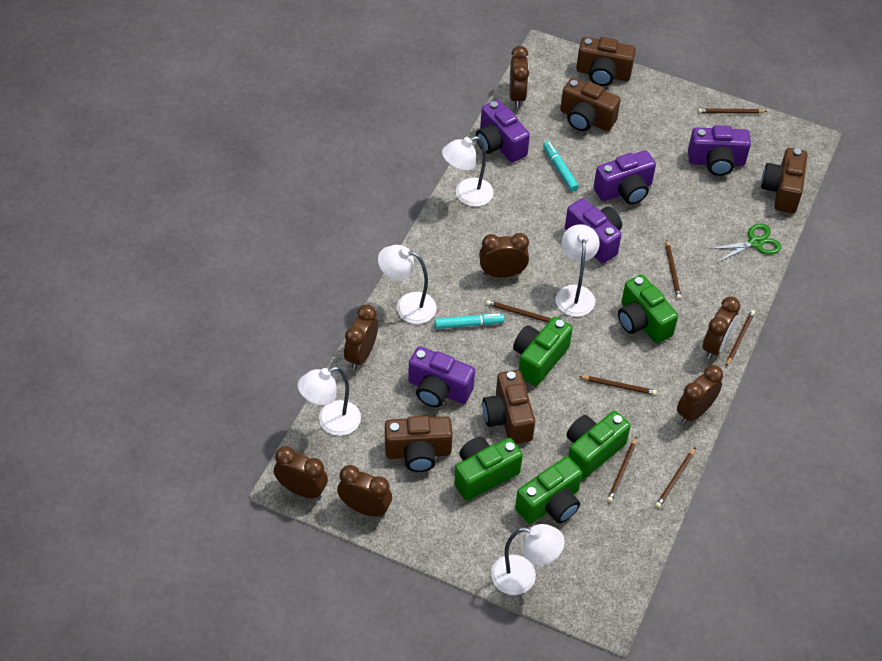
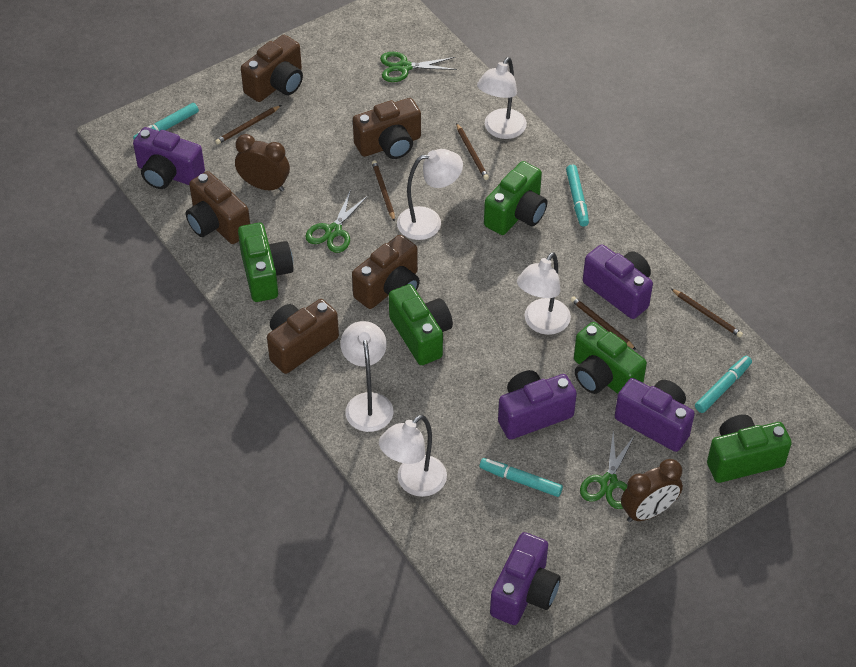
brown clock: 7 -> 2
brown pencil: 7 -> 5
green scissors: 1 -> 3
turquoise marker: 2 -> 4

